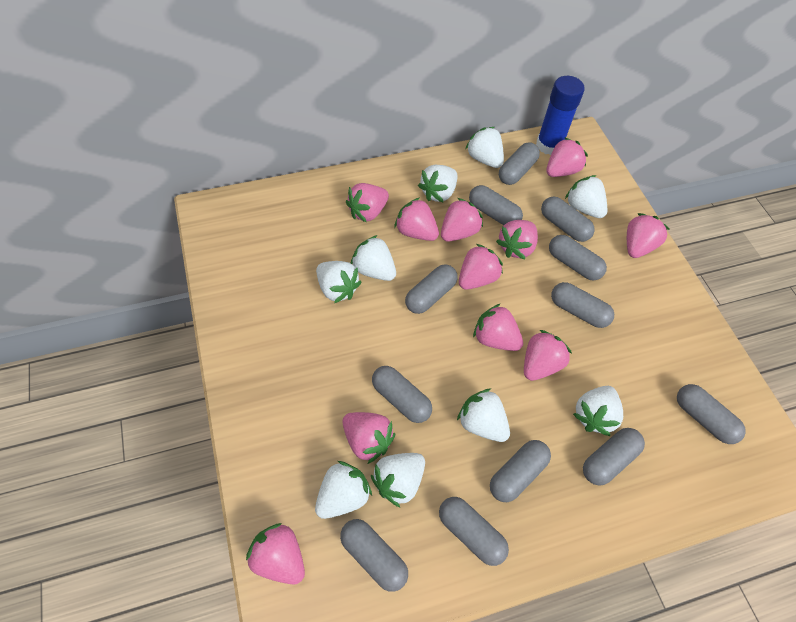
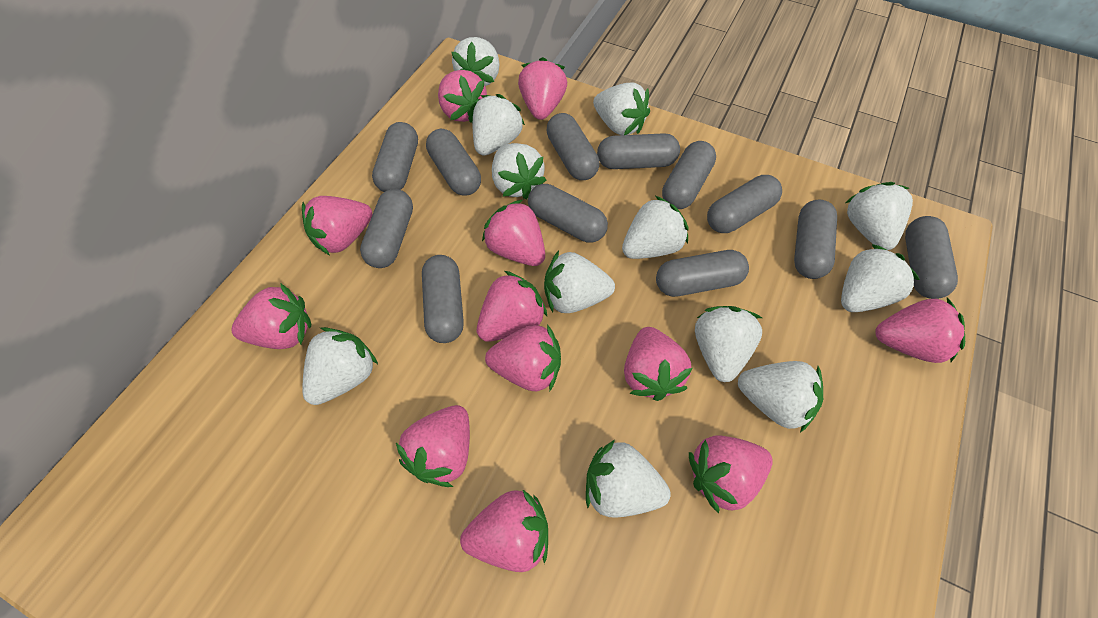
blue glue stick: 1 -> 0
pink strawberry: 11 -> 12
white strawberry: 9 -> 12

